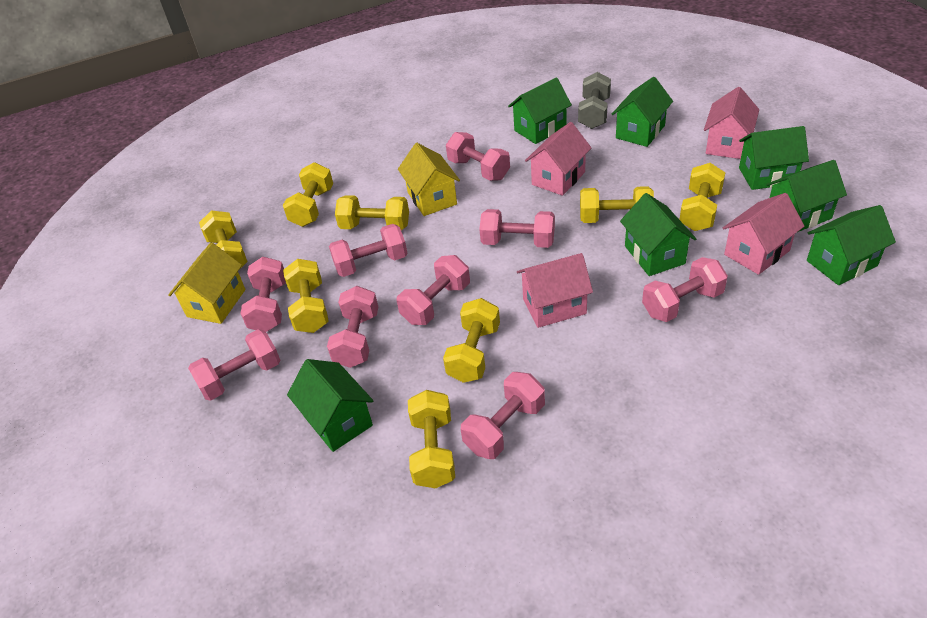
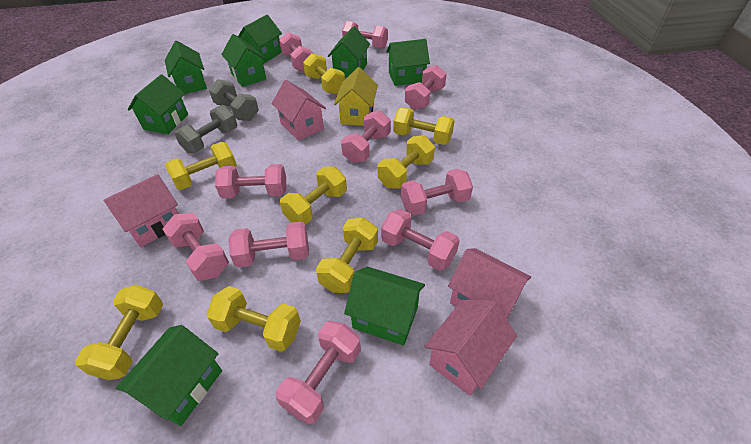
green house: 7 -> 8
grey dumbbell: 1 -> 2
pink dumbbell: 9 -> 10
yellow house: 2 -> 1

